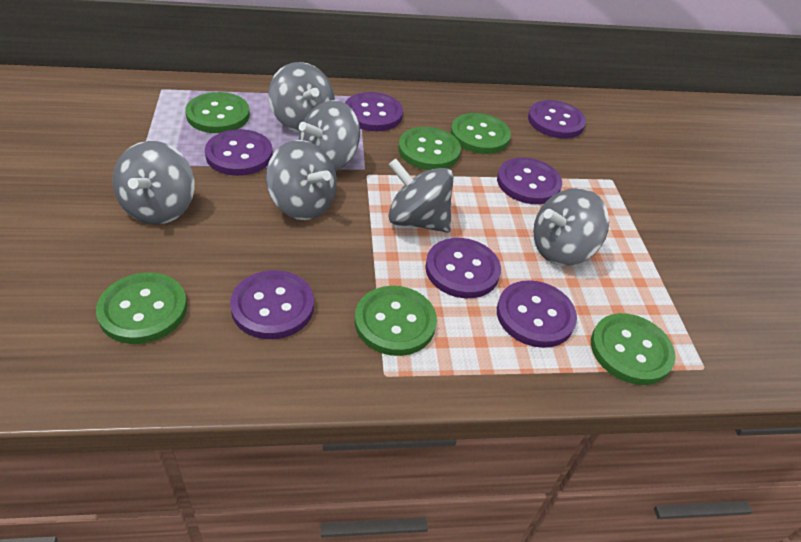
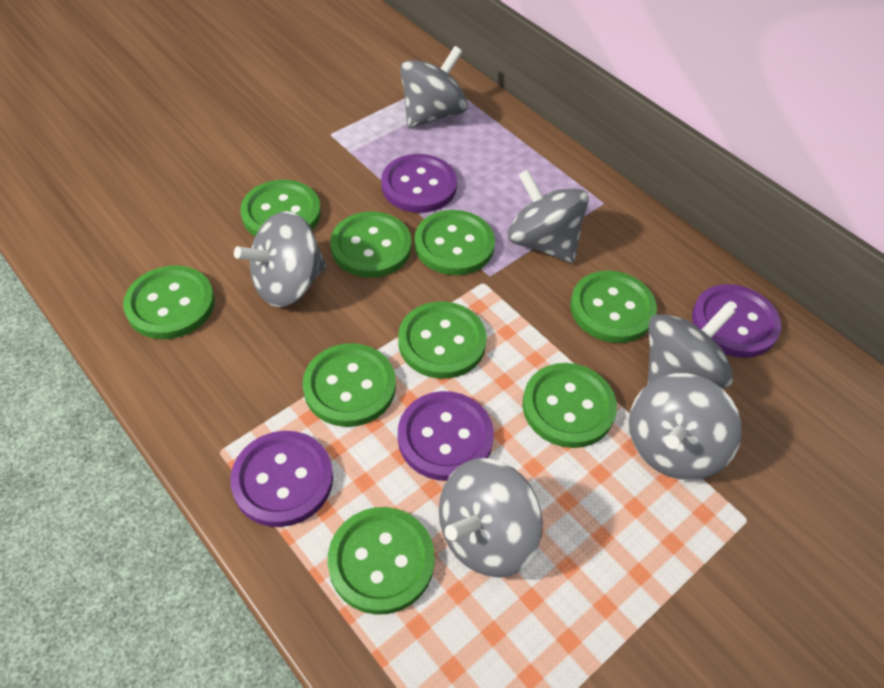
green button: 6 -> 9
purple button: 7 -> 4

